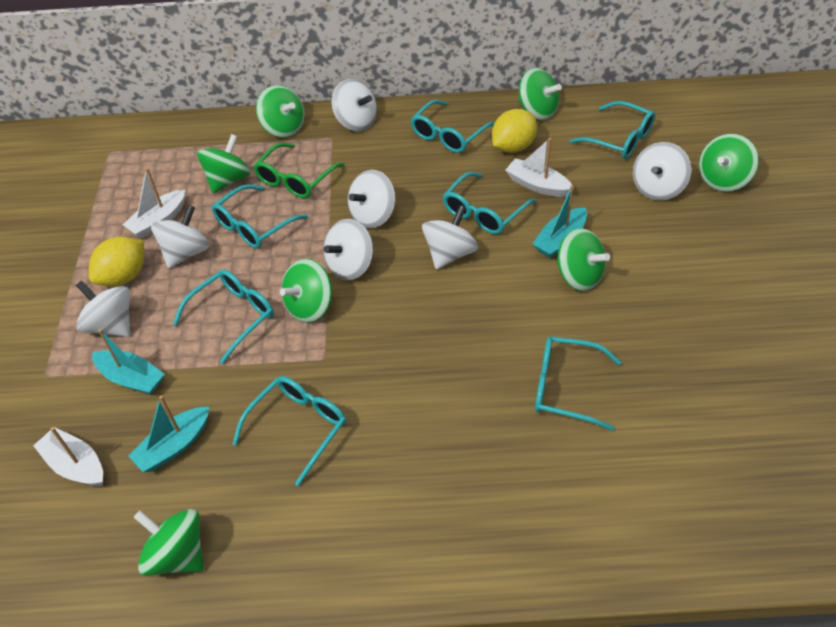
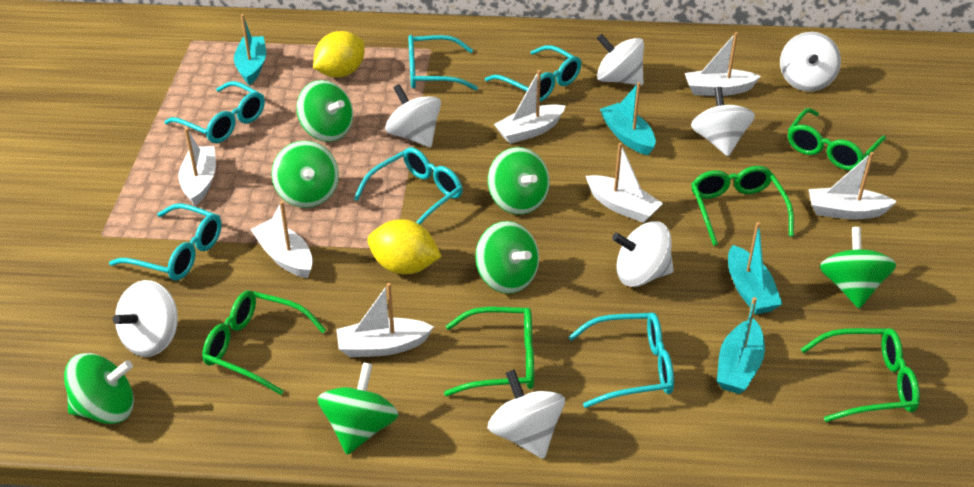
green glasses: 1 -> 5
turquoise boat: 3 -> 4
turquoise glasses: 7 -> 6
white boat: 3 -> 7

